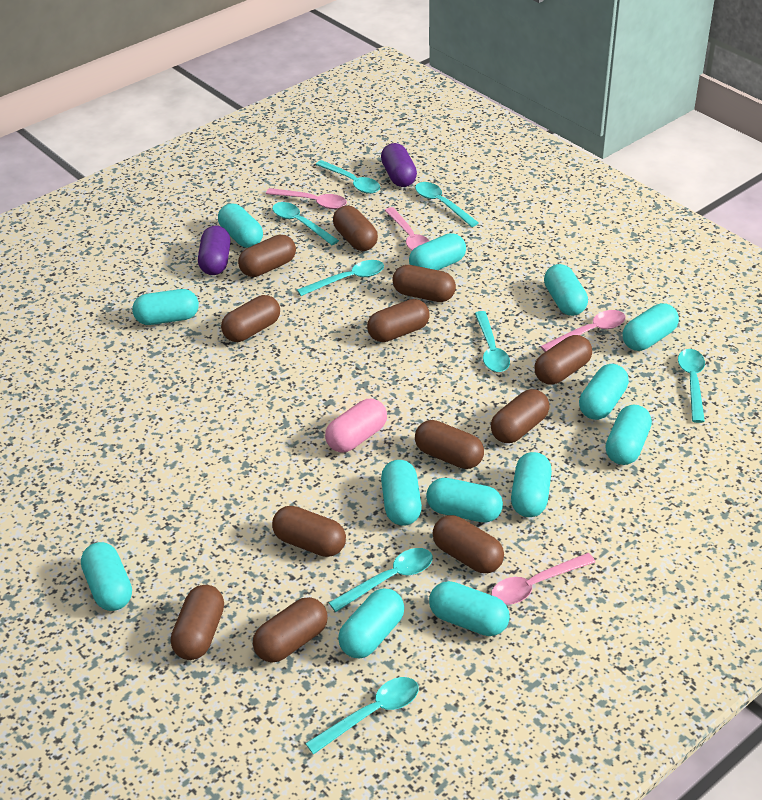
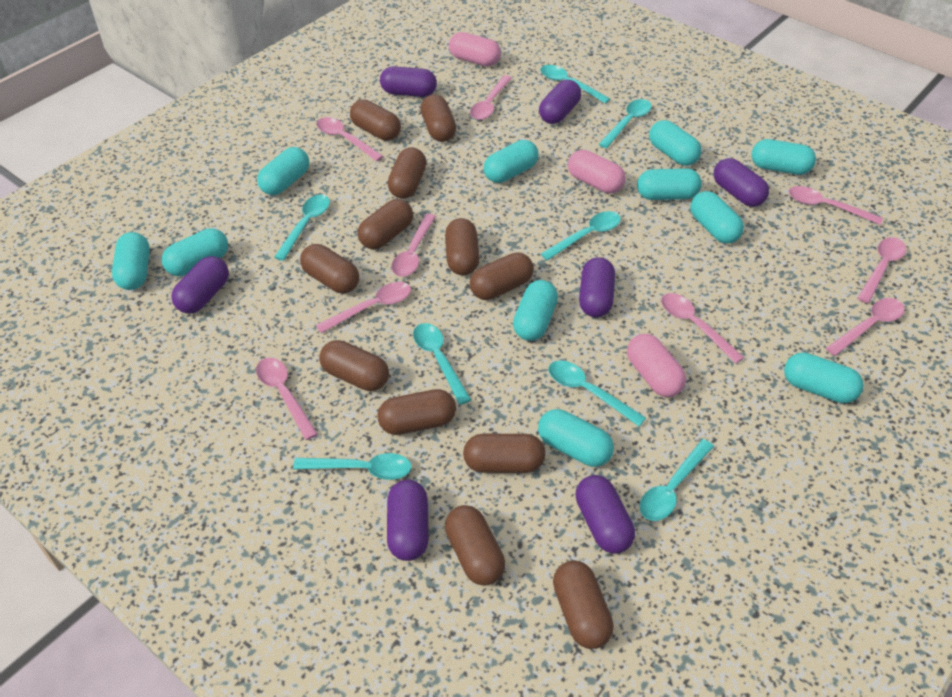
pink capsule: 1 -> 3
pink spoon: 4 -> 9
purple capsule: 2 -> 7
turquoise capsule: 13 -> 11

